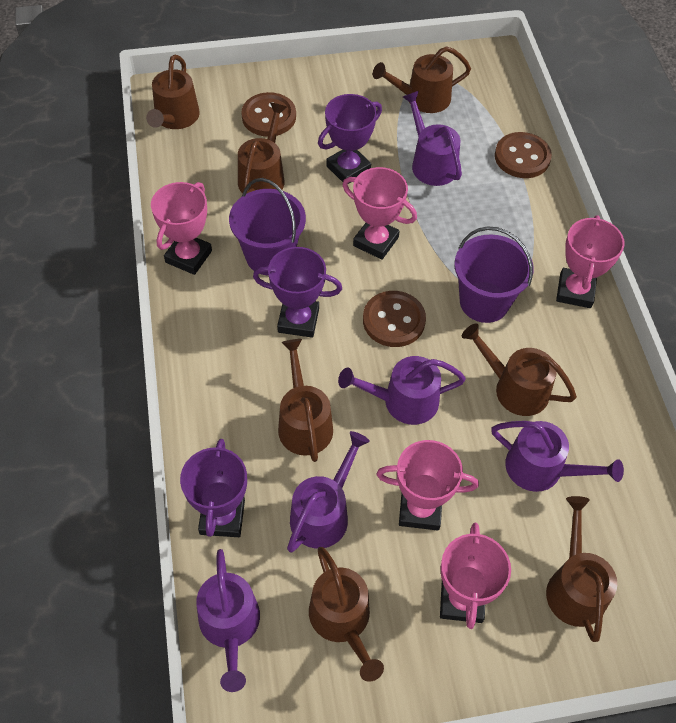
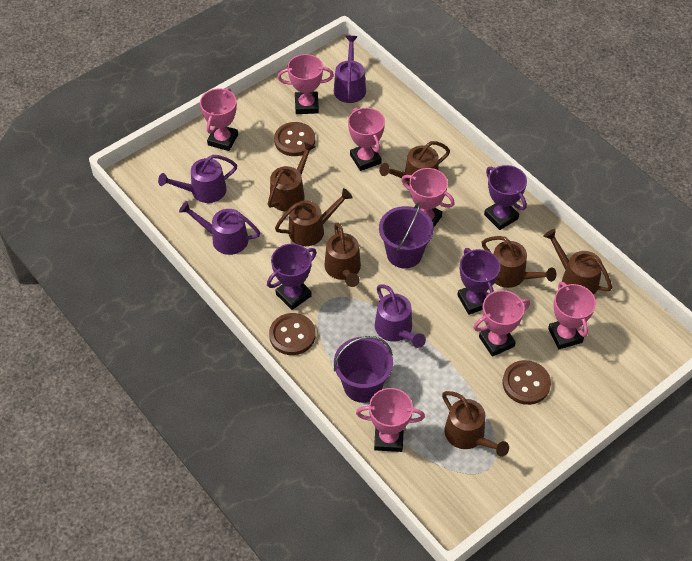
pink trophy: 5 -> 7
purple watering can: 5 -> 4

